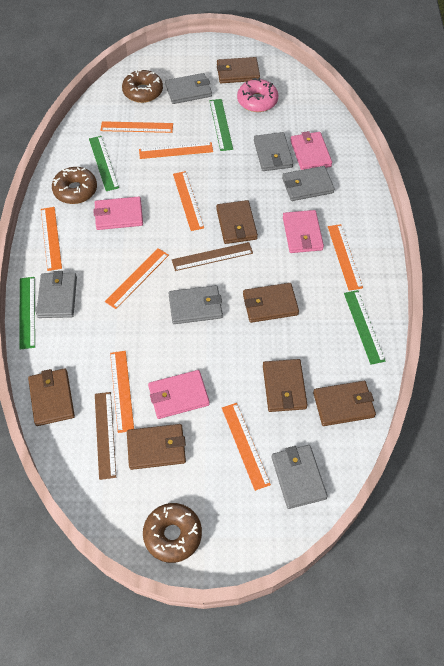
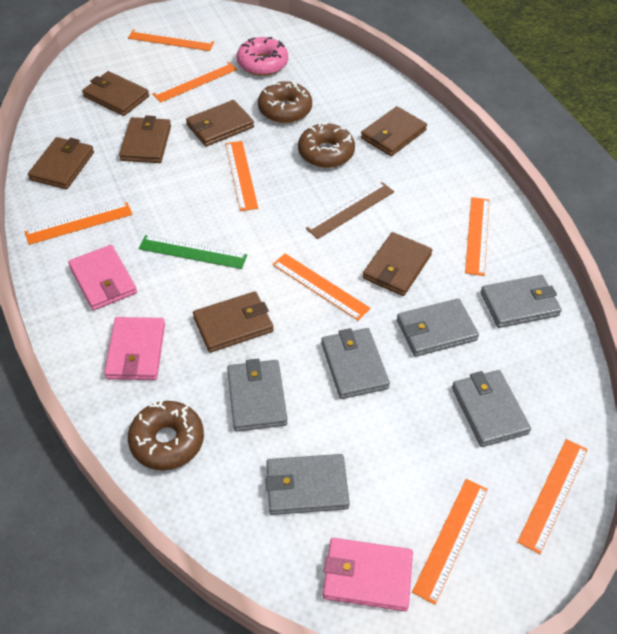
brown ruler: 2 -> 1
green ruler: 4 -> 1
pink wallet: 4 -> 3

